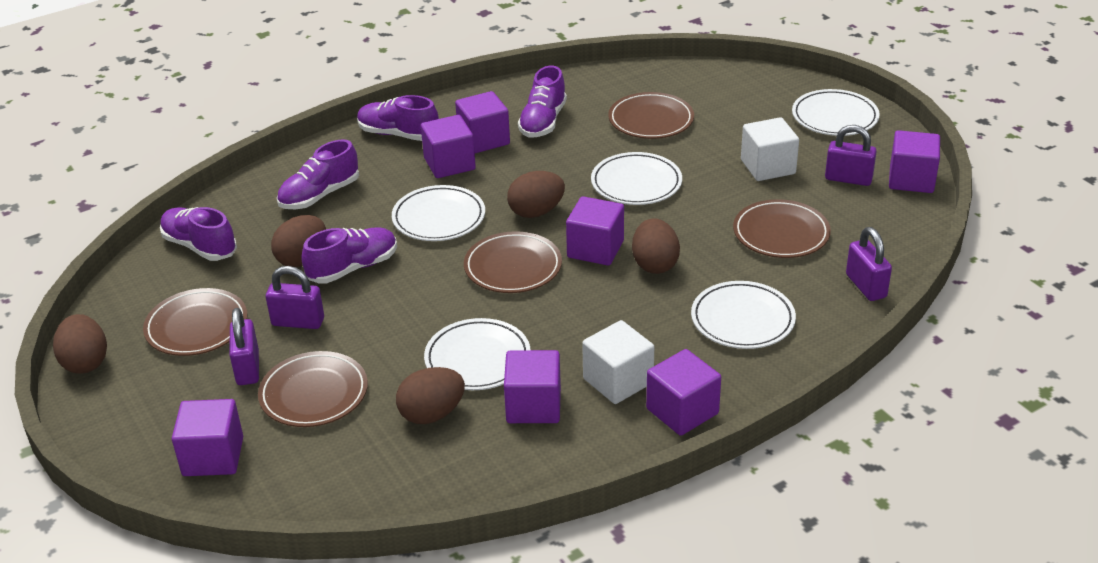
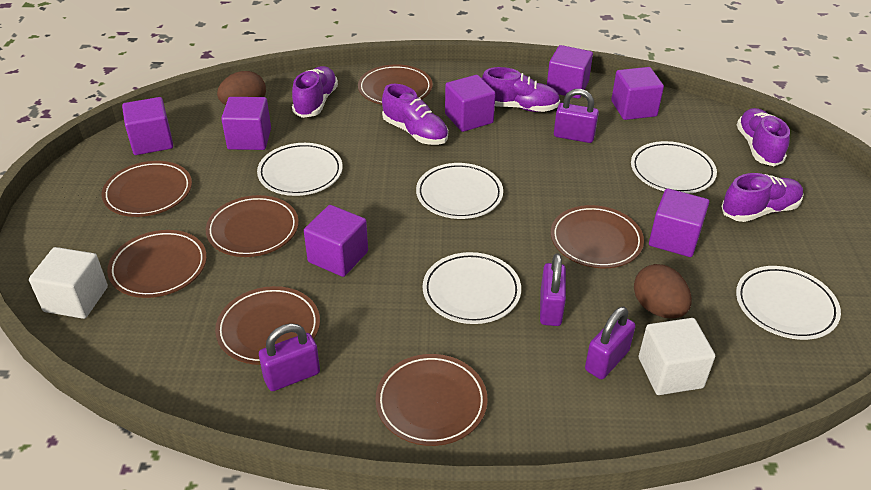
brown egg: 5 -> 2
brown plate: 5 -> 7

